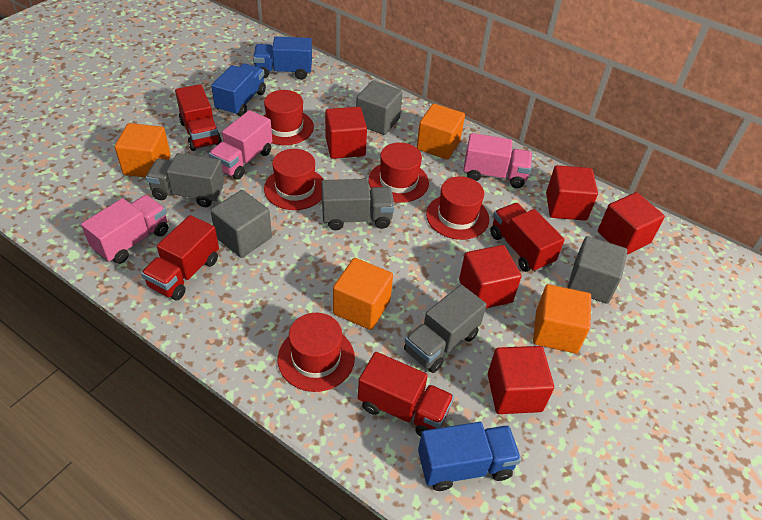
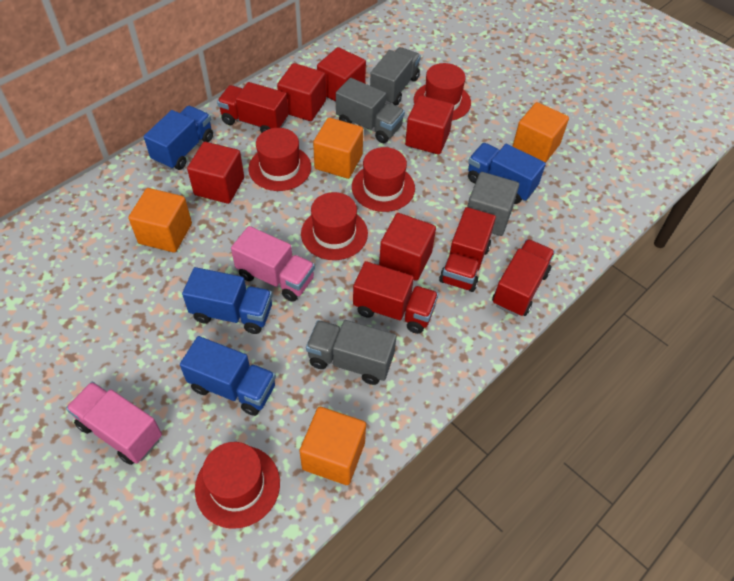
blue truck: 3 -> 4
grey cube: 3 -> 1
pink truck: 3 -> 2

